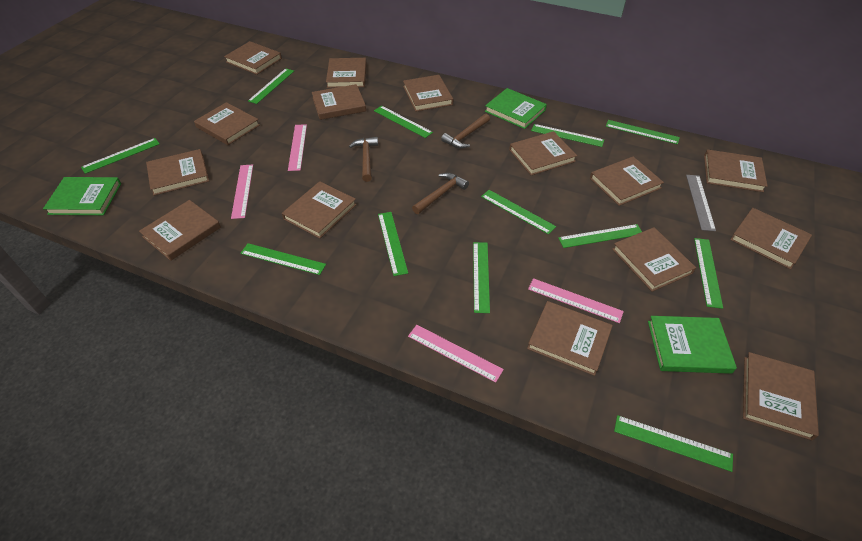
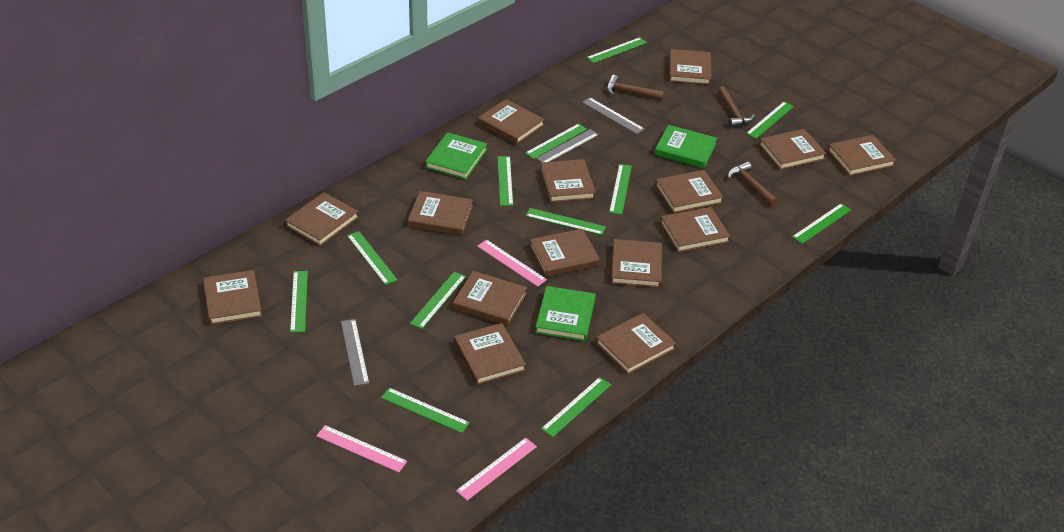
grey ruler: 1 -> 3
pink ruler: 4 -> 3

